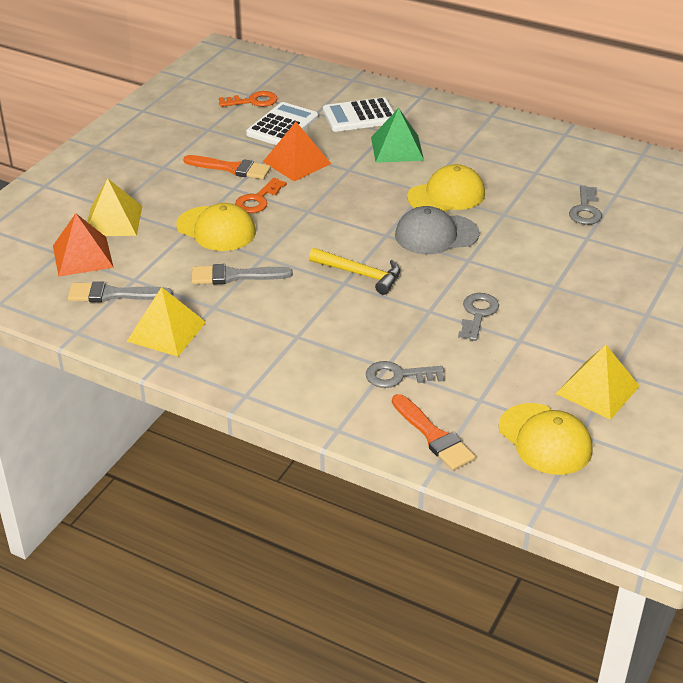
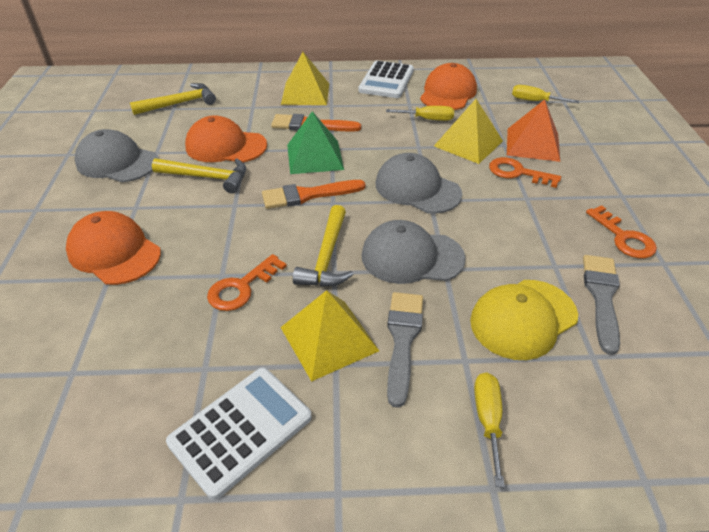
grey cap: 1 -> 3
grey key: 3 -> 0
orange cap: 0 -> 3
orange key: 2 -> 3
orange pyramid: 2 -> 1
yellow cap: 3 -> 1
yellow hammer: 1 -> 3
yellow screwdriver: 0 -> 3

